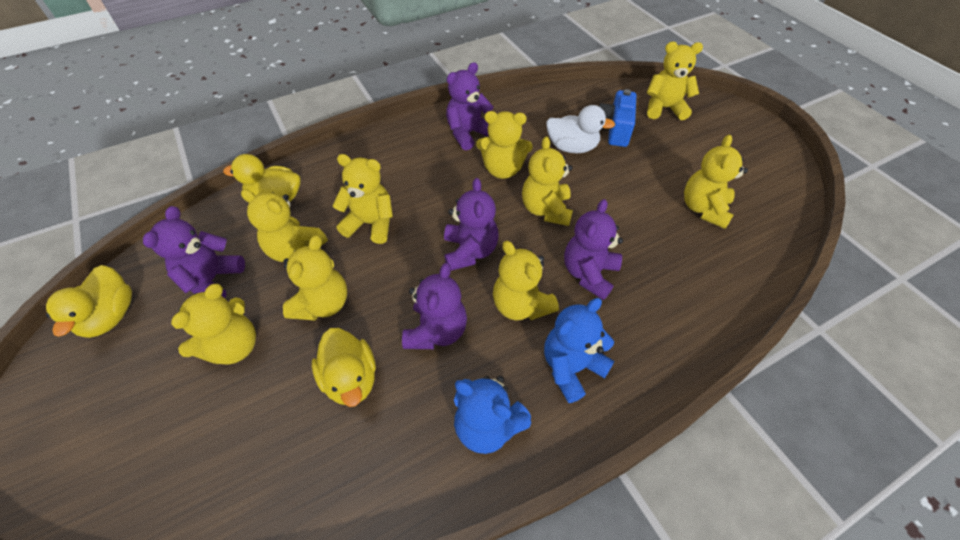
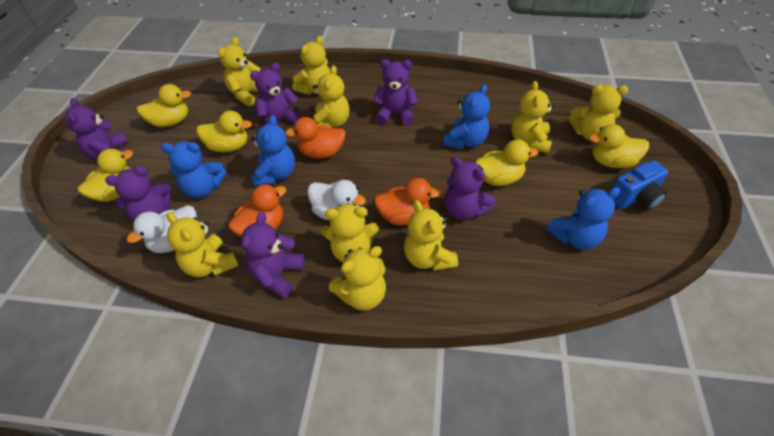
blue teddy bear: 2 -> 4
orange duck: 0 -> 3
purple teddy bear: 5 -> 6
white duck: 1 -> 2
yellow duck: 3 -> 5

